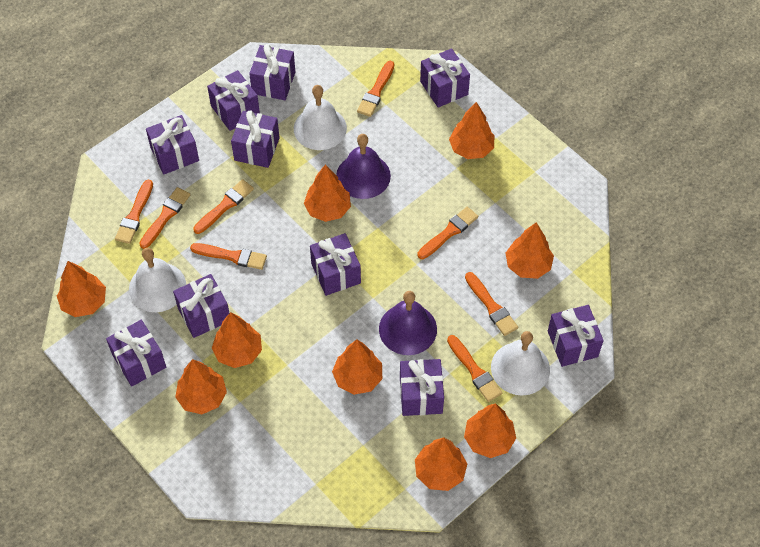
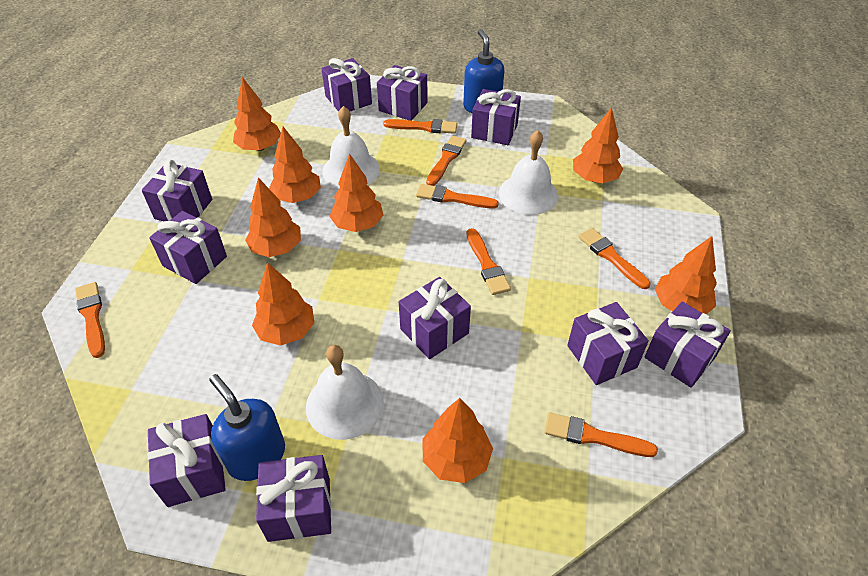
blue soap dispenser: 0 -> 2
orange brush: 8 -> 7
orange tree: 9 -> 8
purple bell: 2 -> 0

